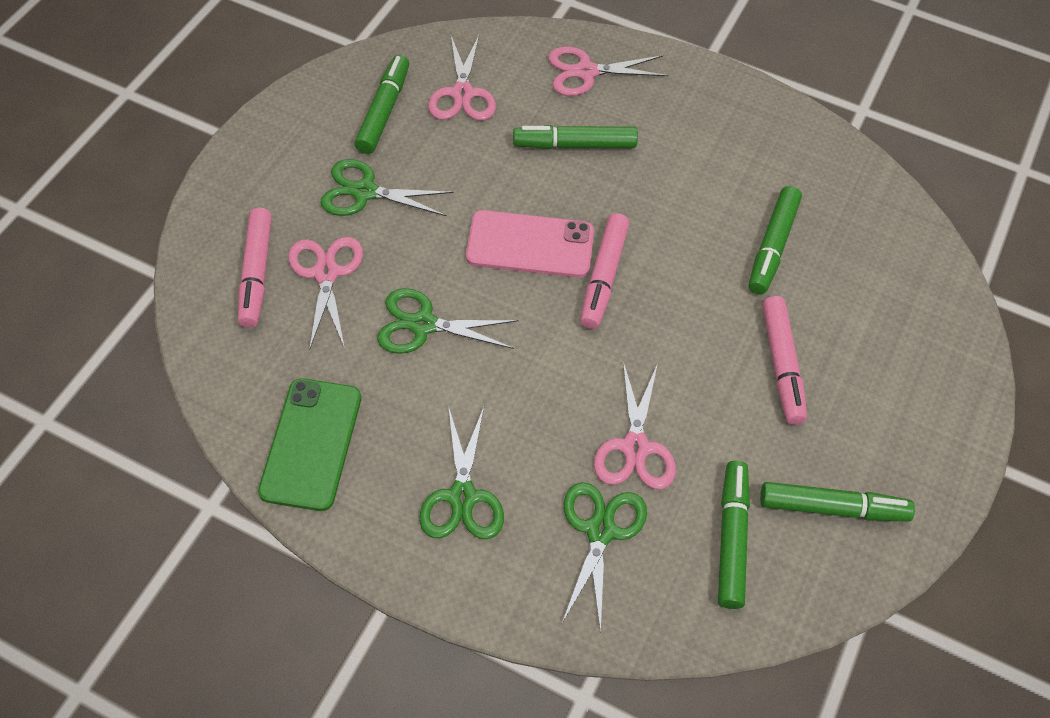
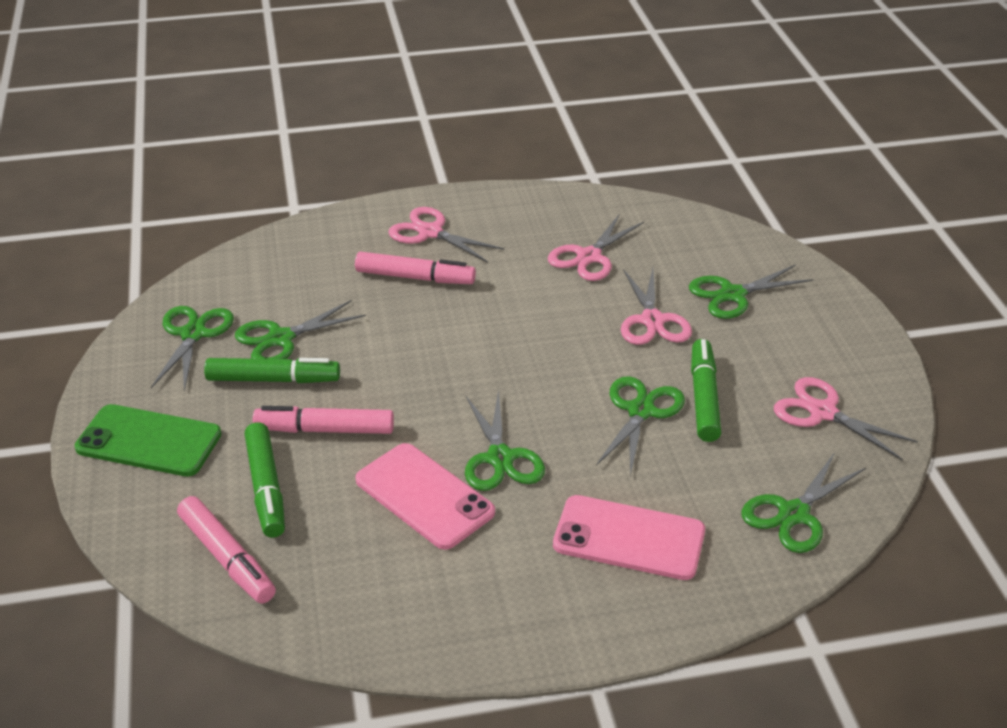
green marker: 5 -> 3
green scissors: 4 -> 6
pink phone: 1 -> 2

